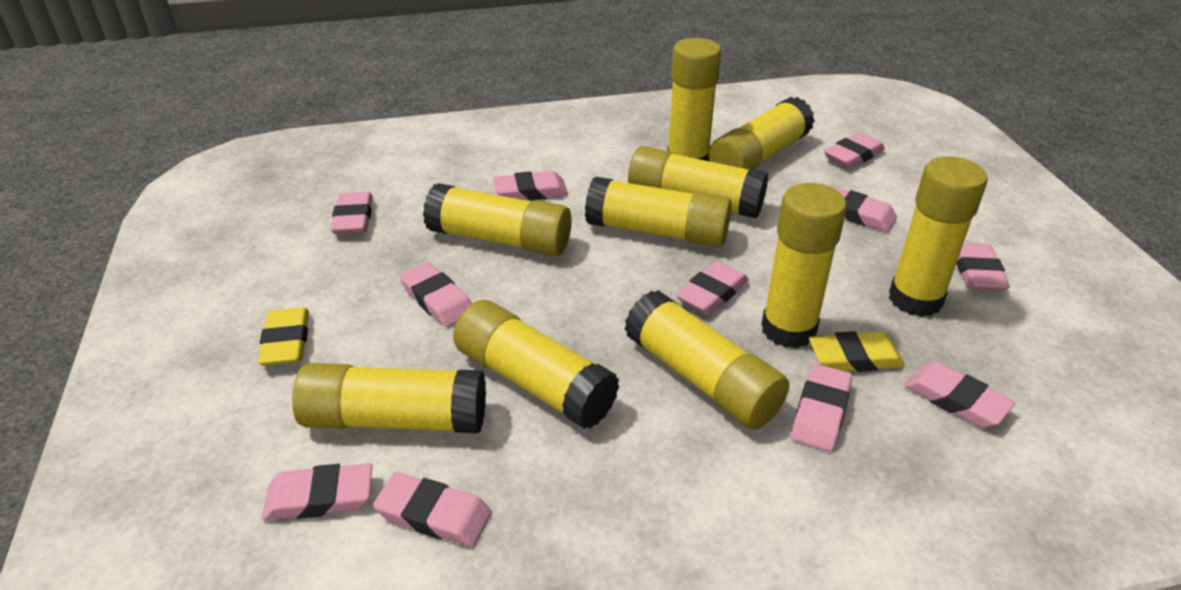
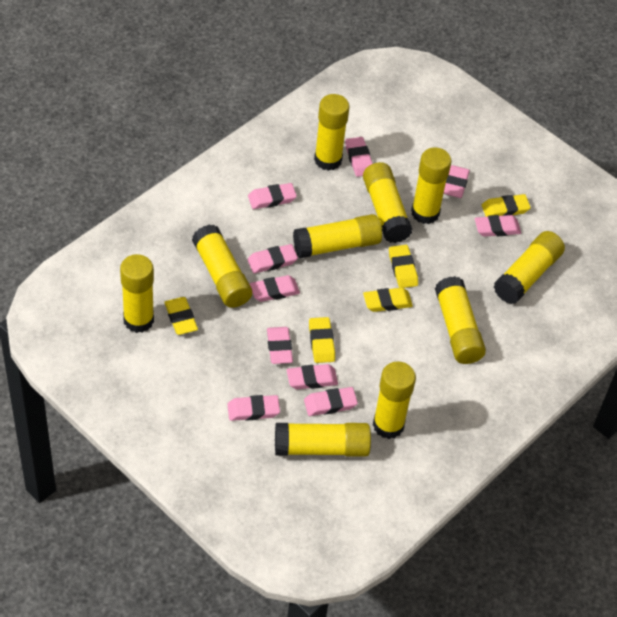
pink eraser: 11 -> 10
yellow eraser: 2 -> 5

